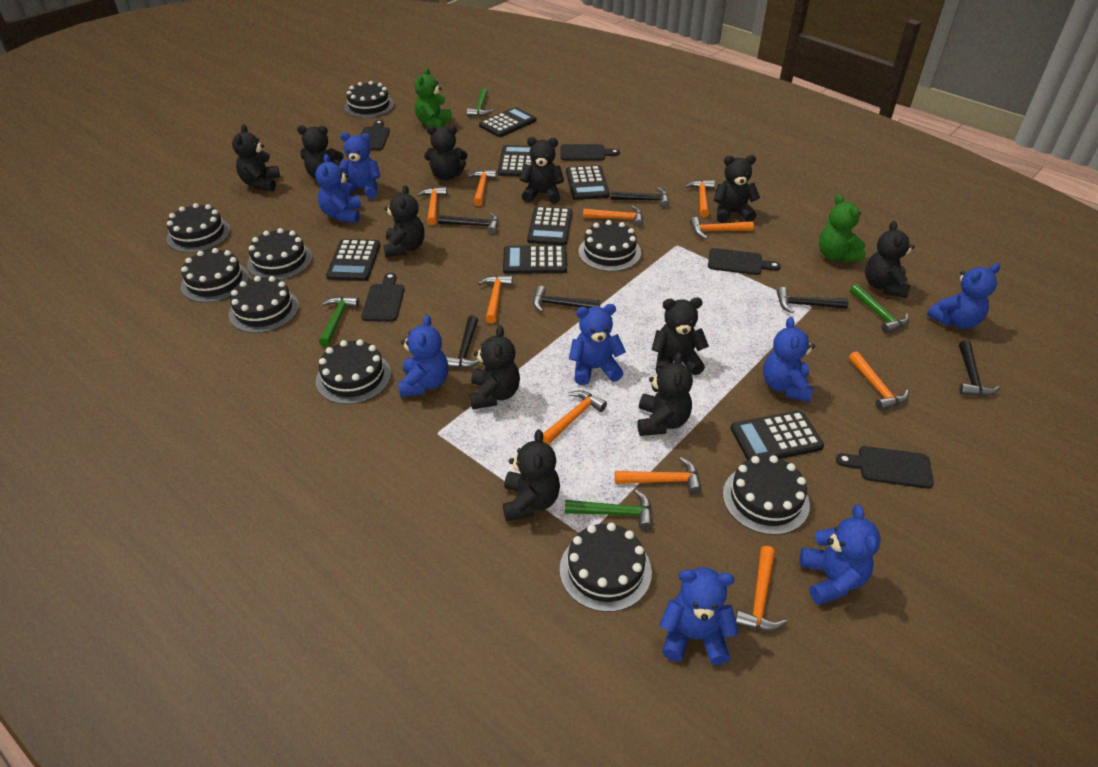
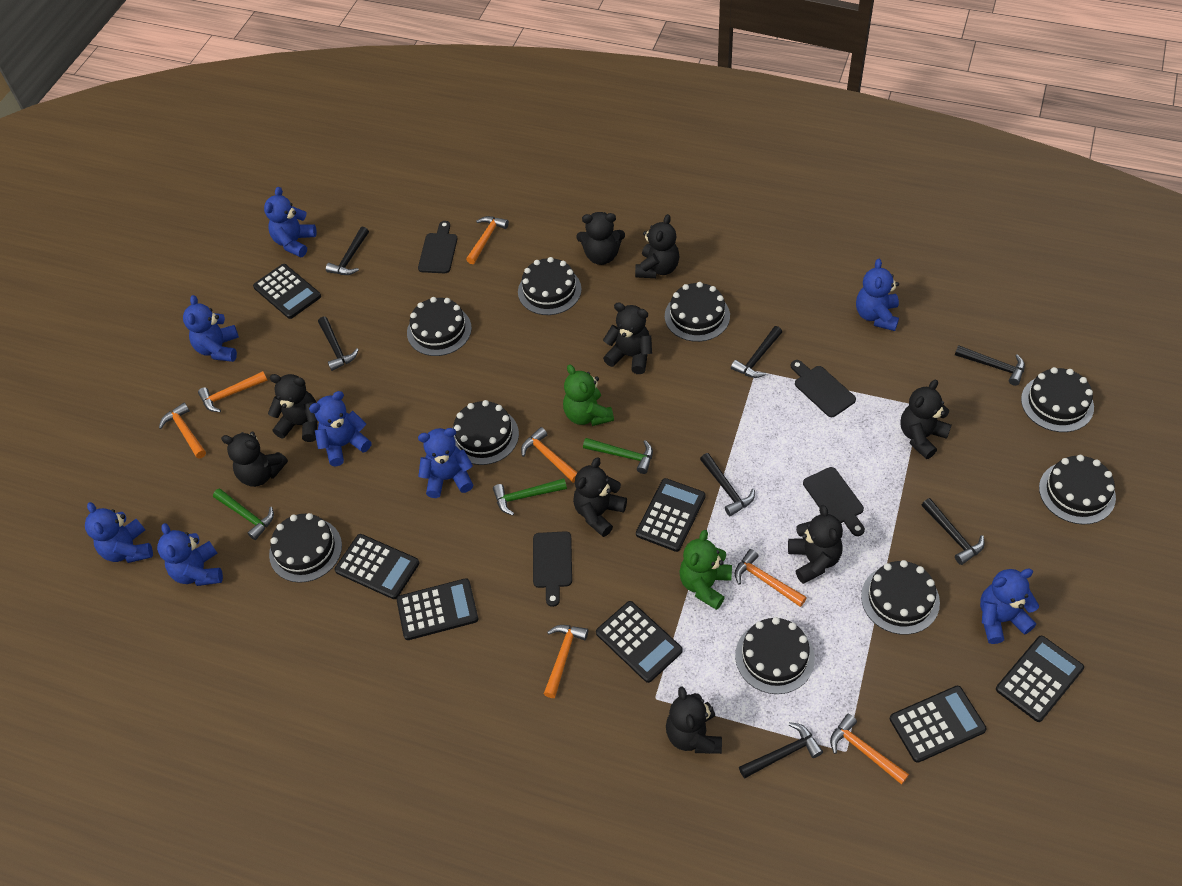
black cutting board: 5 -> 4
black hammer: 6 -> 7
black teddy bear: 11 -> 9
green hammer: 4 -> 3
orange hammer: 10 -> 7

